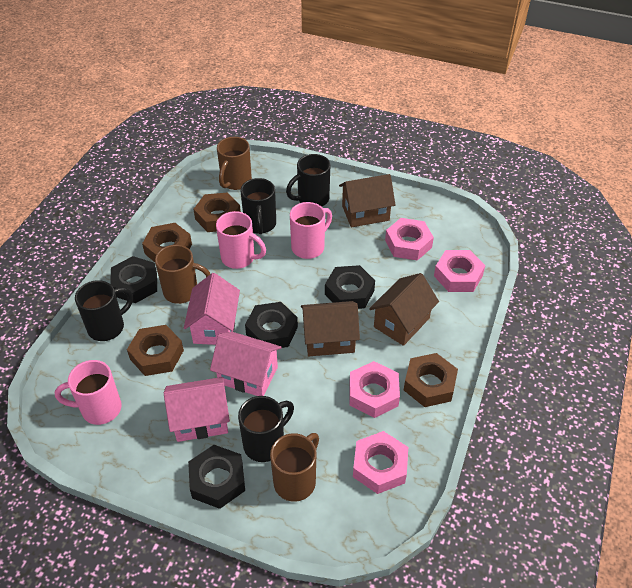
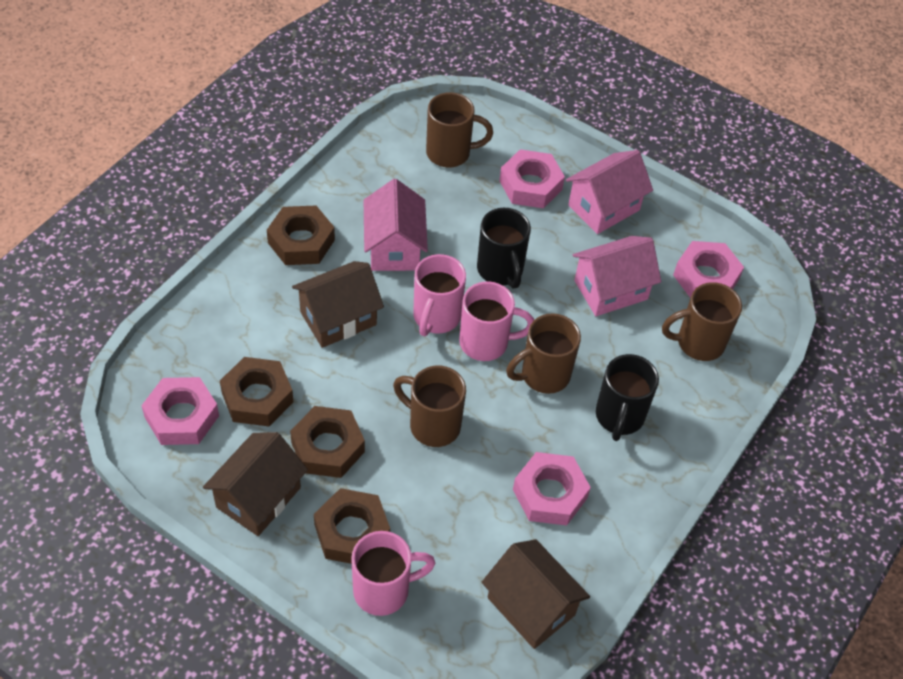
black mug: 4 -> 2
black nut: 4 -> 0
brown mug: 3 -> 4

